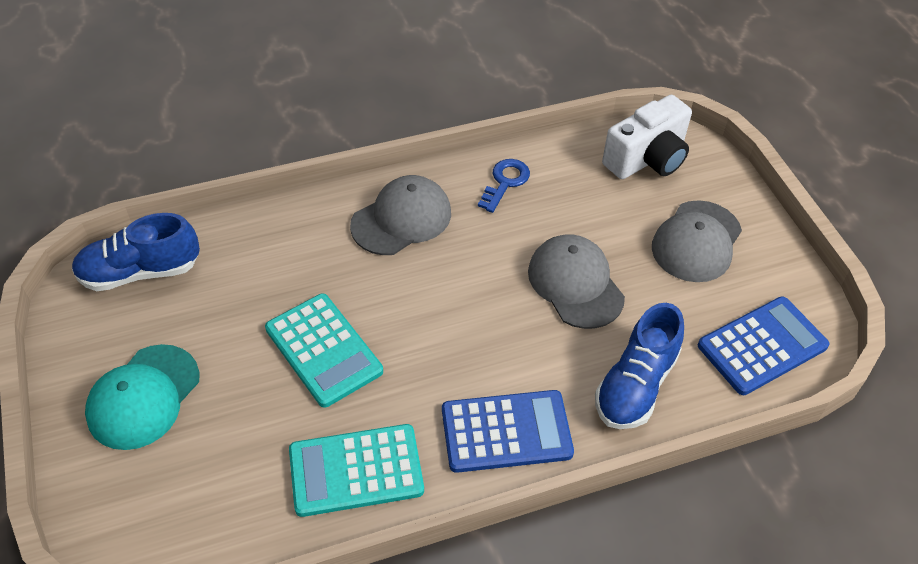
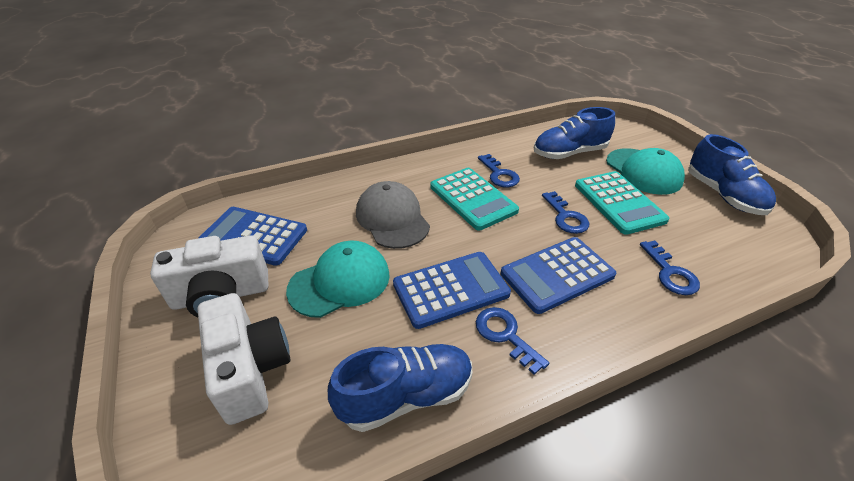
blue calculator: 2 -> 3
blue key: 1 -> 4
blue shoe: 2 -> 3
grey cap: 3 -> 1
turquoise cap: 1 -> 2
white camera: 1 -> 2

